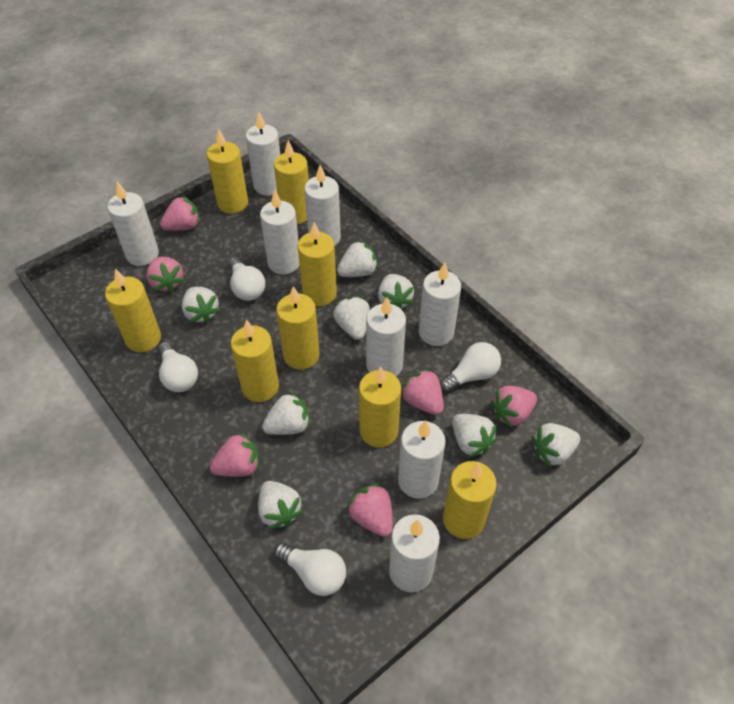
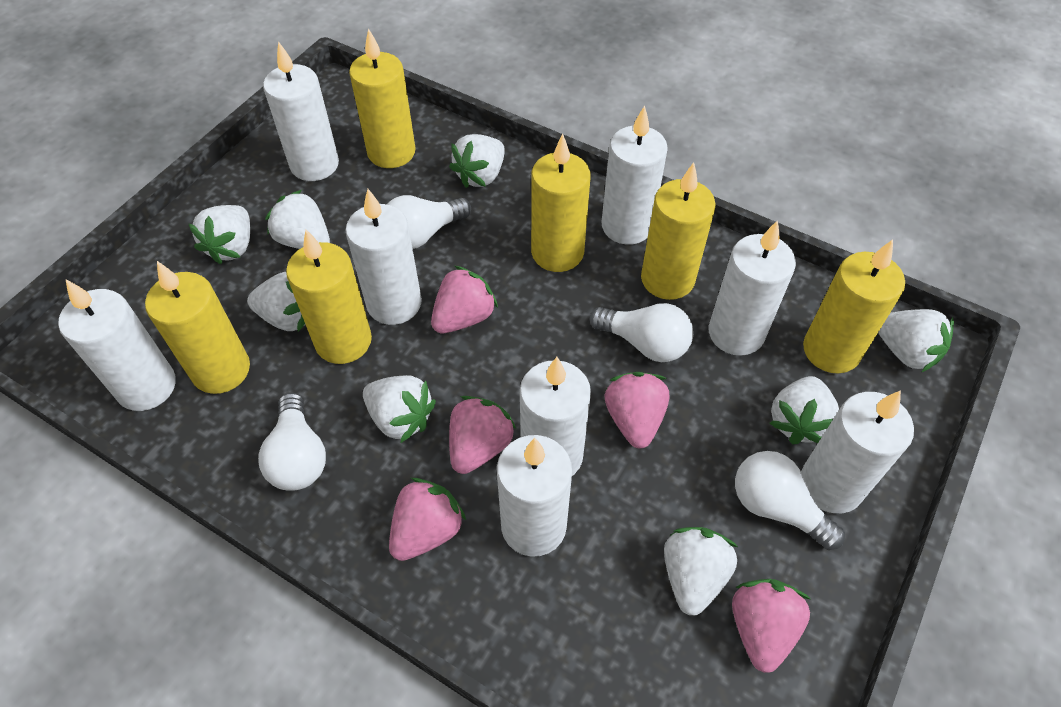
pink strawberry: 6 -> 5
yellow candle: 8 -> 6

